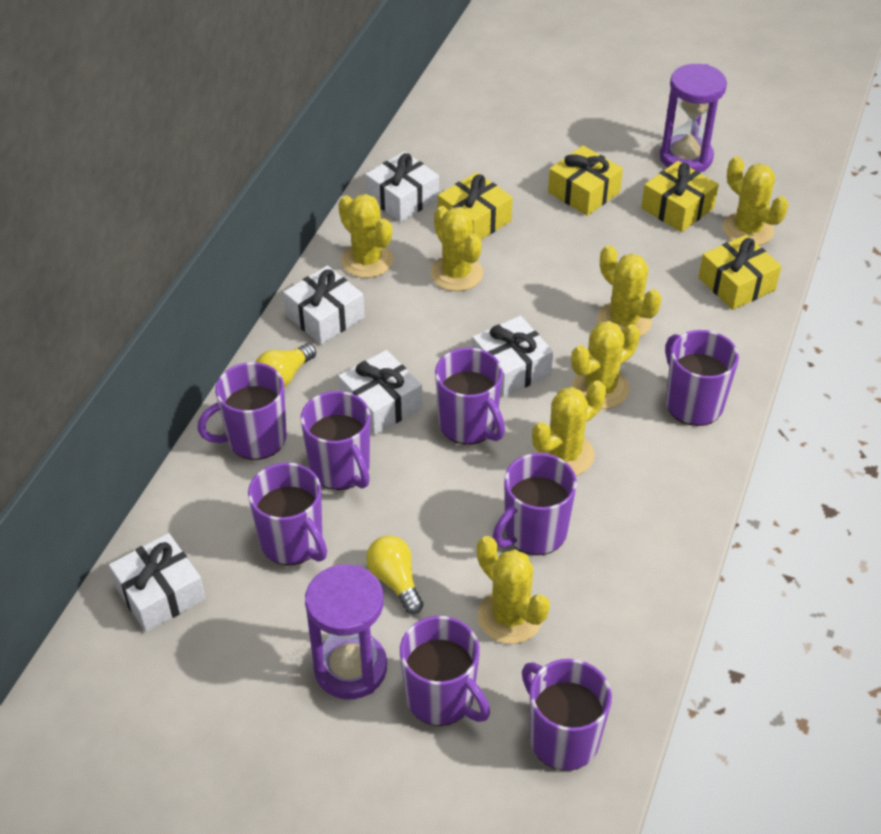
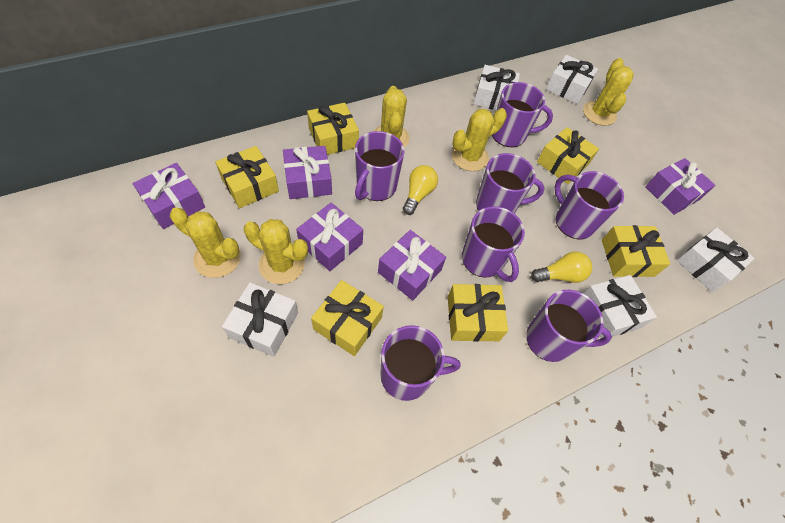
purple gift: 0 -> 5
purple hourglass: 2 -> 0
purple mug: 8 -> 7
yellow cactus: 7 -> 5
yellow gift: 4 -> 6

